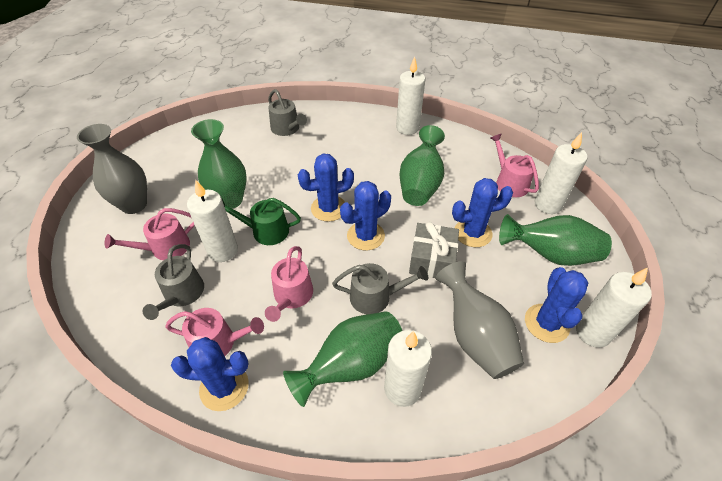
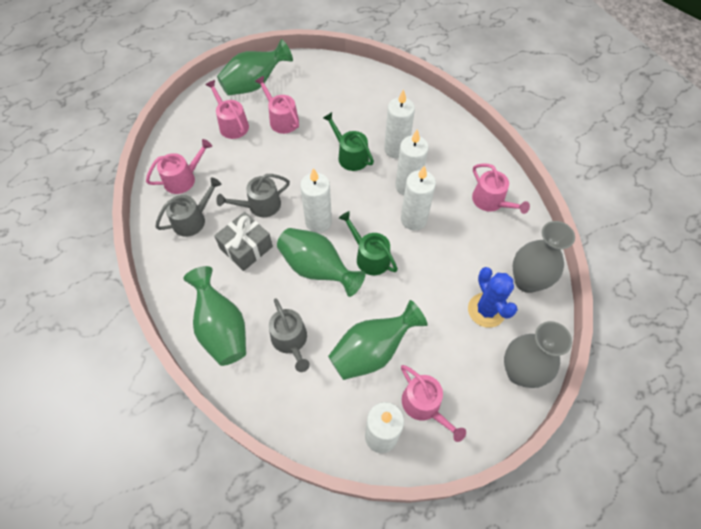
blue cactus: 5 -> 1
green watering can: 1 -> 2
pink watering can: 4 -> 5

